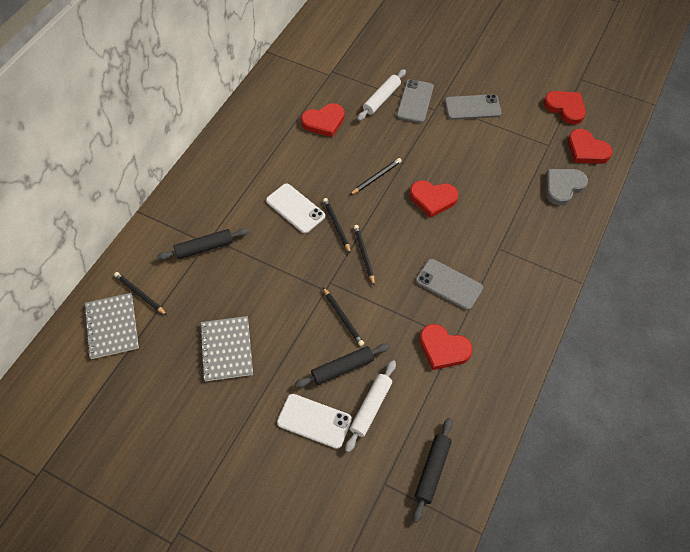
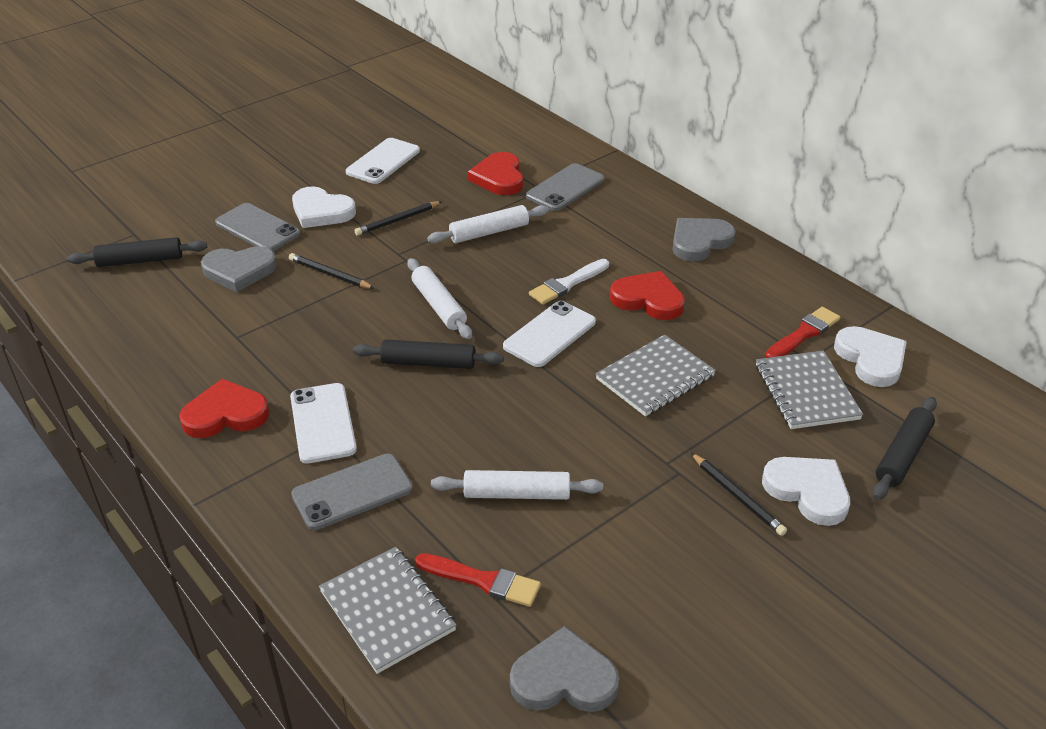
black pencil: 5 -> 3
grey heart: 1 -> 3
grey notebook: 2 -> 3
red brush: 0 -> 2
red heart: 5 -> 3
white brush: 0 -> 1
white heart: 0 -> 3
white phone: 2 -> 3
white rolling pin: 2 -> 3

